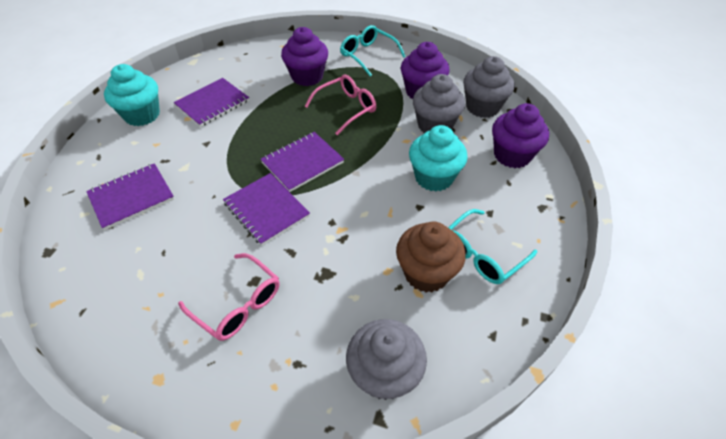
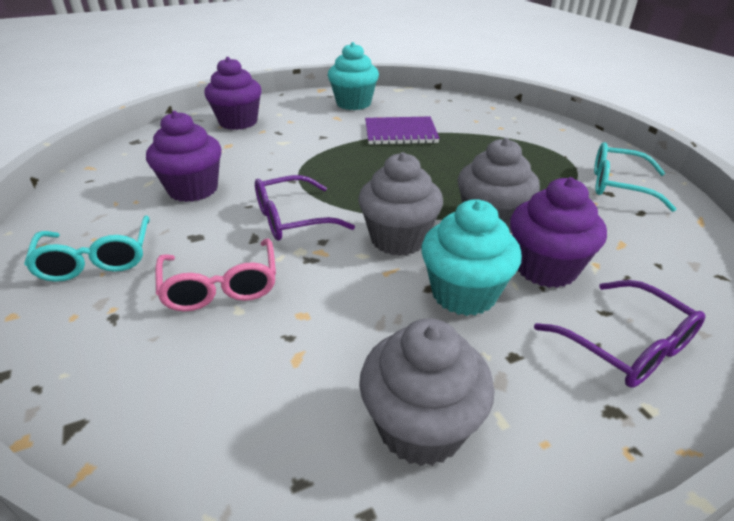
brown cupcake: 1 -> 0
pink glasses: 2 -> 1
purple glasses: 0 -> 2
purple notebook: 4 -> 1

